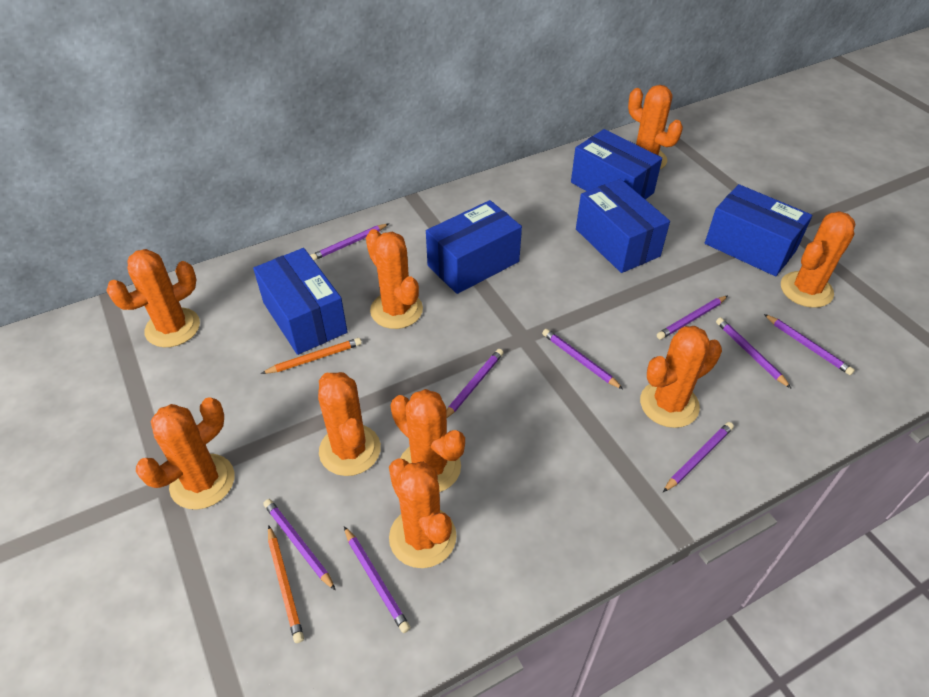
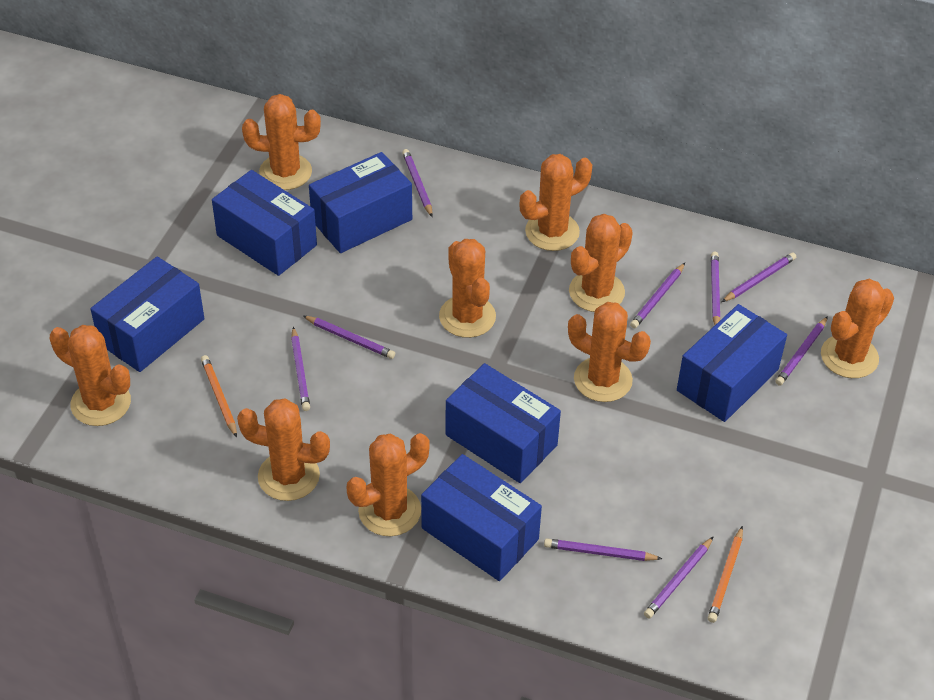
blue box: 5 -> 6

